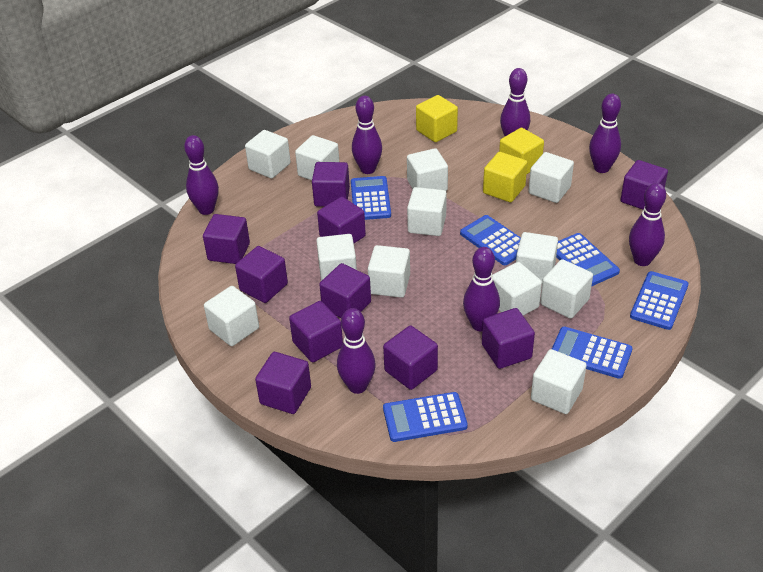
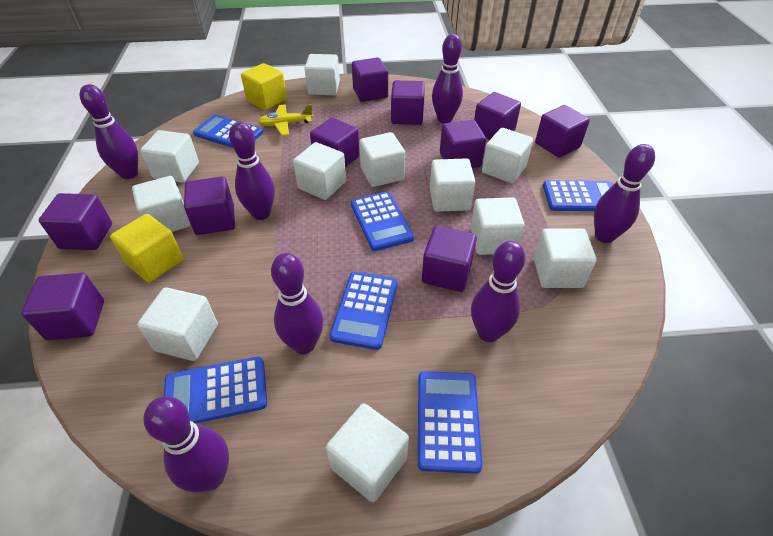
white cube: 12 -> 11
yellow cube: 3 -> 2
yellow plane: 0 -> 1

